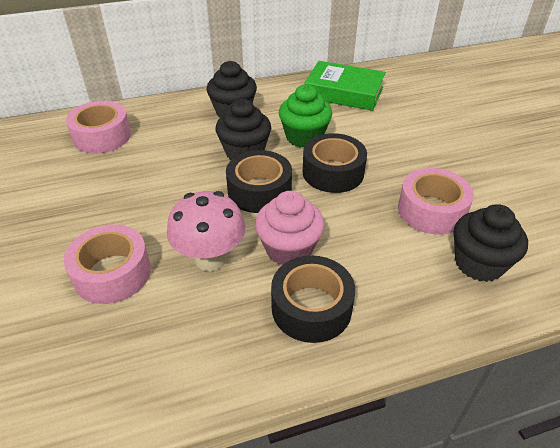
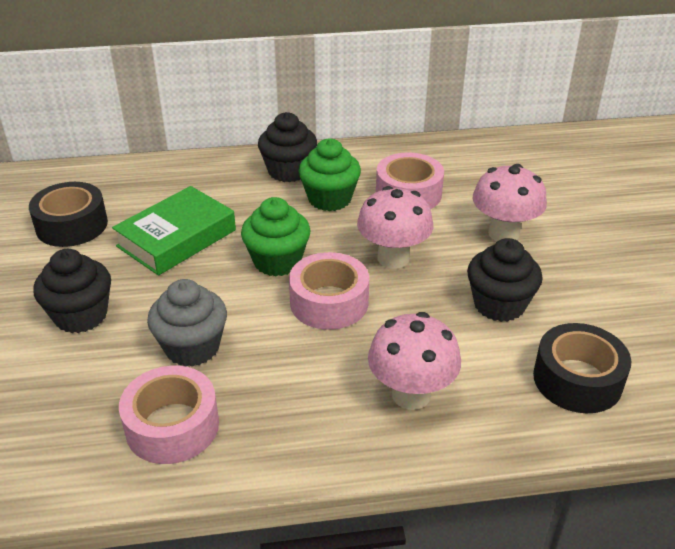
black tape: 3 -> 2
green cupcake: 1 -> 2
grey cupcake: 0 -> 1
pink cupcake: 1 -> 0
pink mushroom: 1 -> 3

